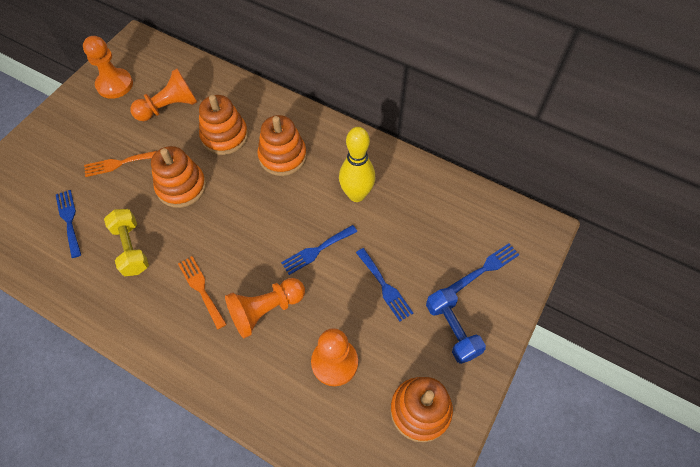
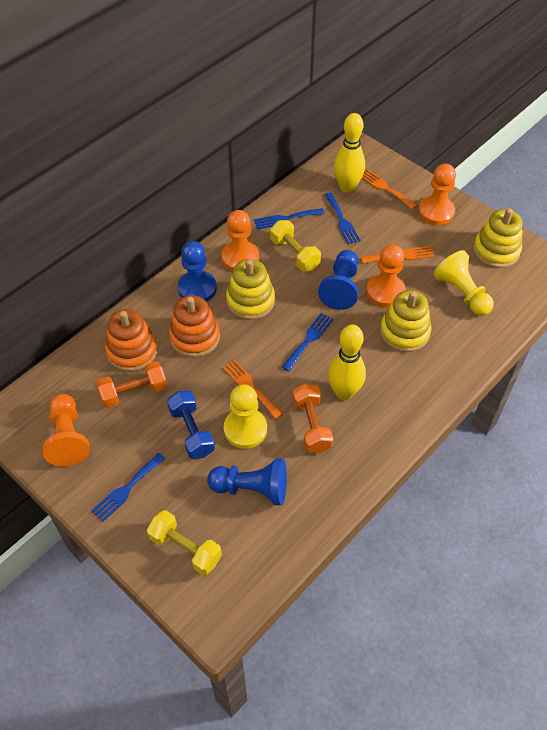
blue pawn: 0 -> 3
orange dumbbell: 0 -> 2
orange fork: 2 -> 3
orange stacking toy: 4 -> 2
yellow bowling pin: 1 -> 2
yellow dumbbell: 1 -> 2
yellow pawn: 0 -> 2
yellow stacking toy: 0 -> 3

